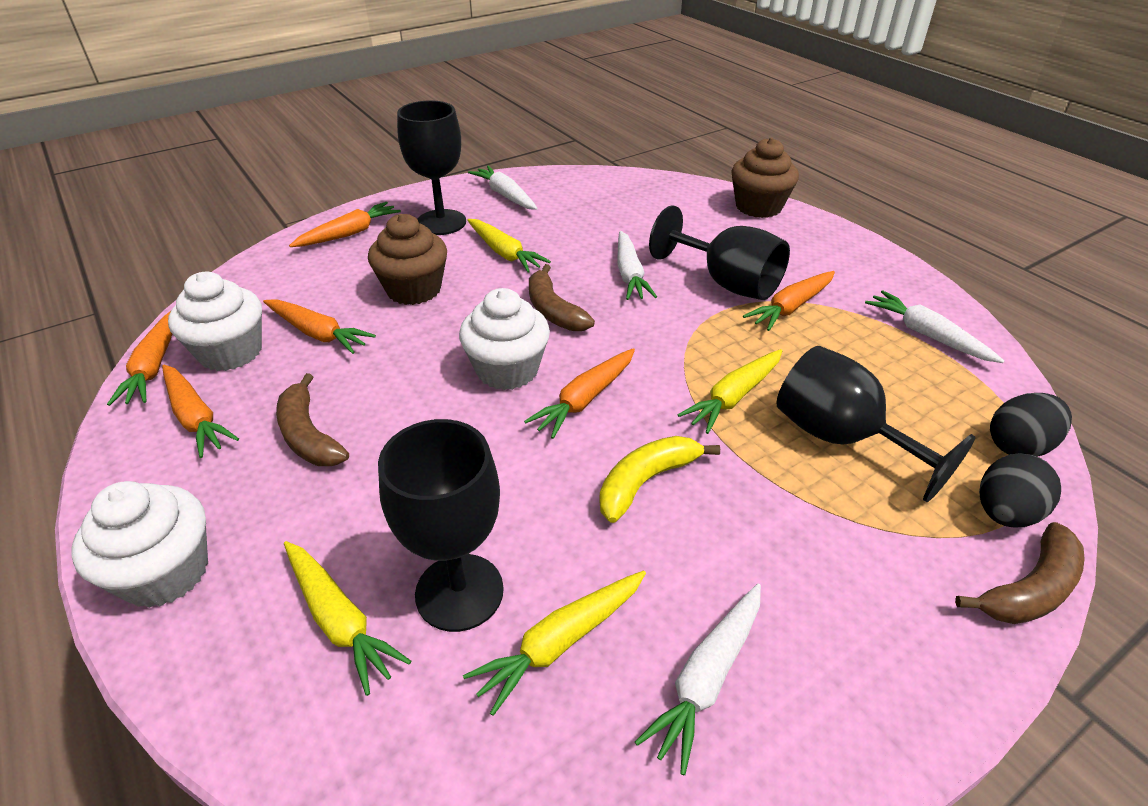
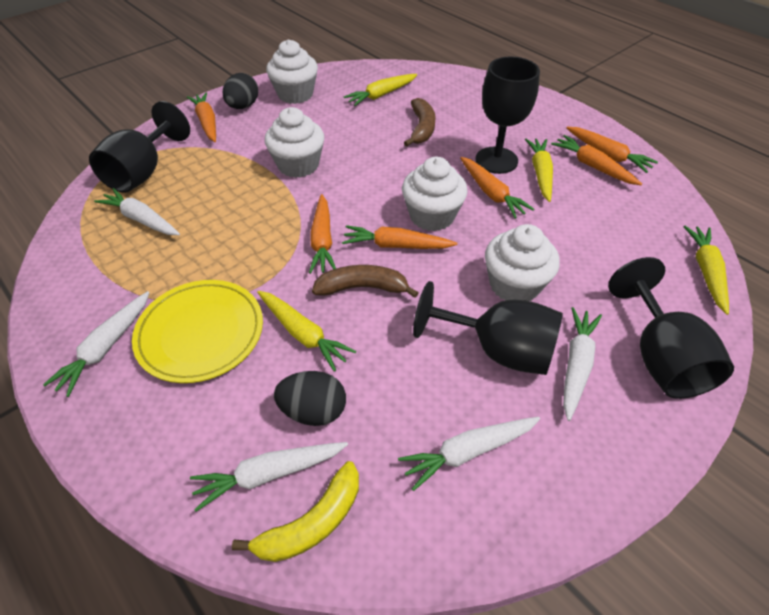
brown banana: 3 -> 2
brown cupcake: 2 -> 0
white carrot: 4 -> 5
white cupcake: 3 -> 4
yellow plate: 0 -> 1

